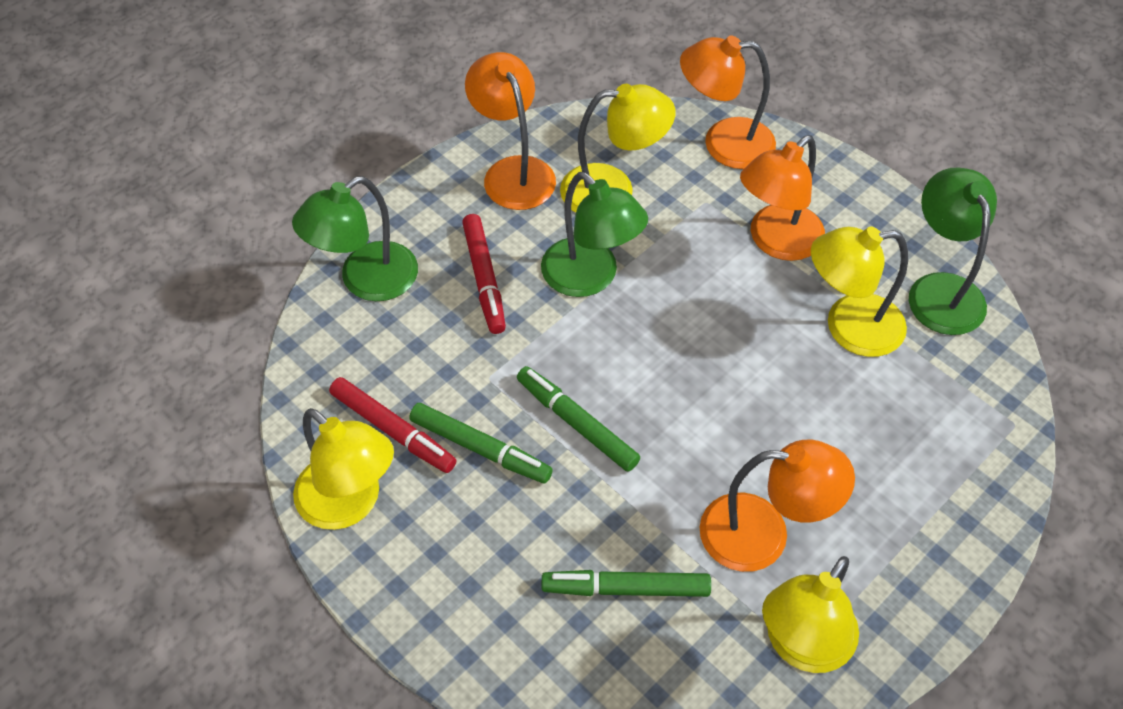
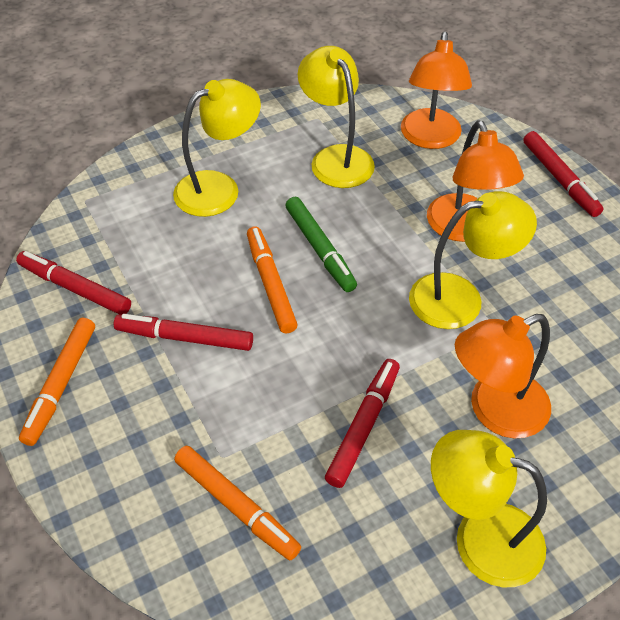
green lamp: 3 -> 0
green marker: 3 -> 1
orange lamp: 4 -> 3
orange marker: 0 -> 3
red marker: 2 -> 4

